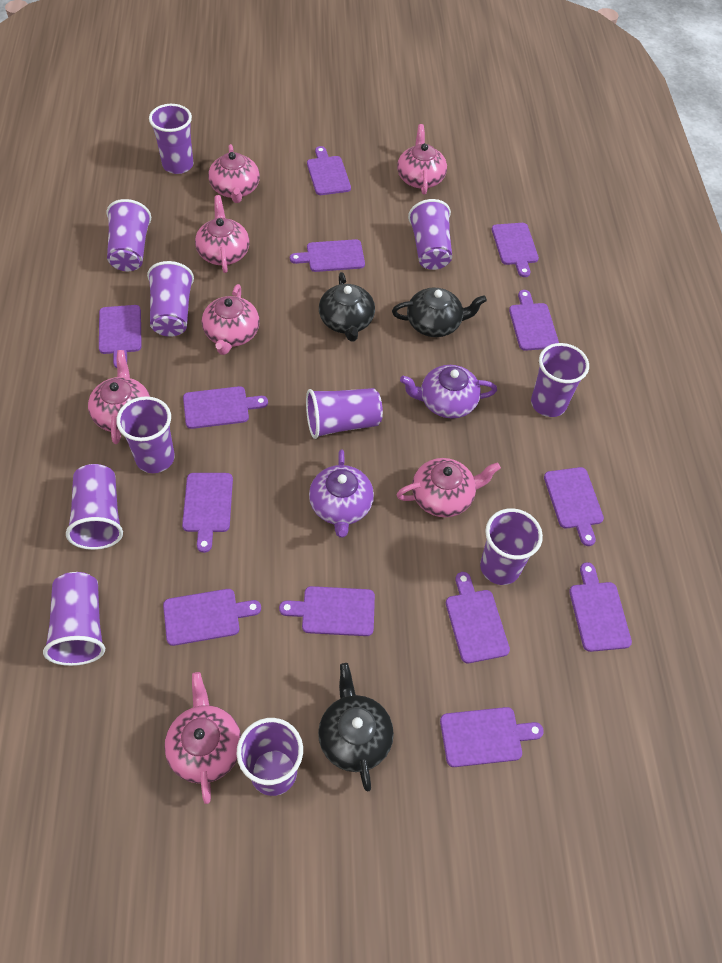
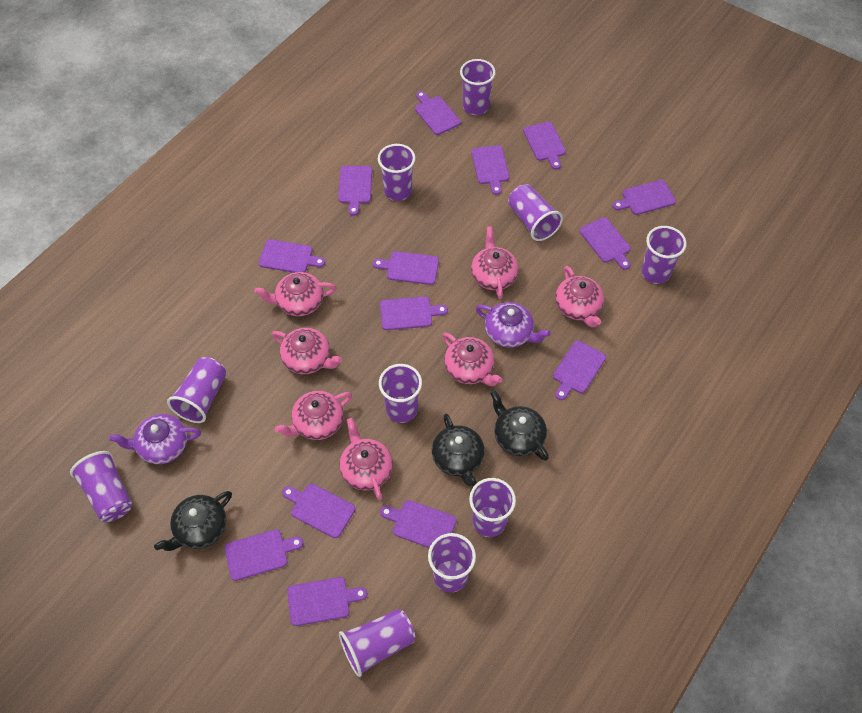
purple cup: 11 -> 10
purple cutting board: 13 -> 14

